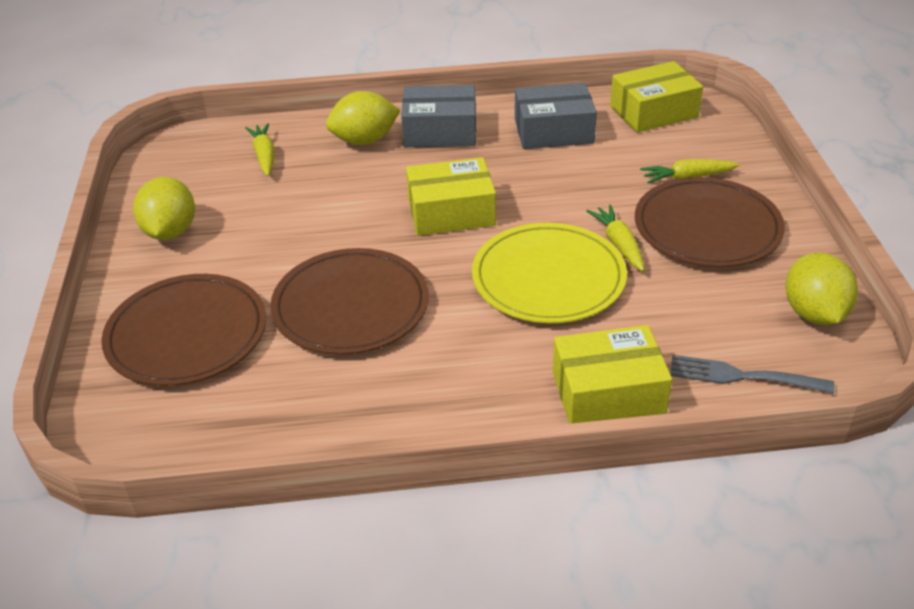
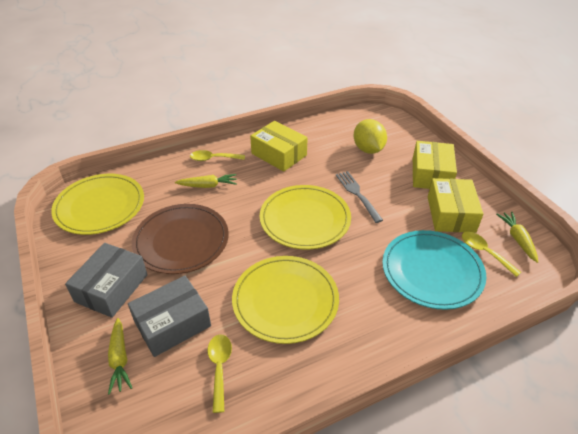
brown plate: 3 -> 1
turquoise plate: 0 -> 1
yellow lemon: 3 -> 1
yellow plate: 1 -> 3
yellow spoon: 0 -> 3

